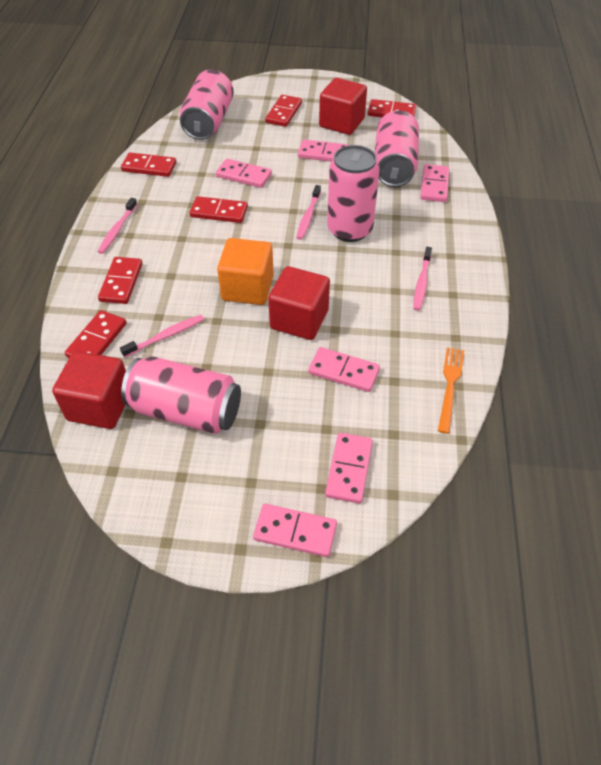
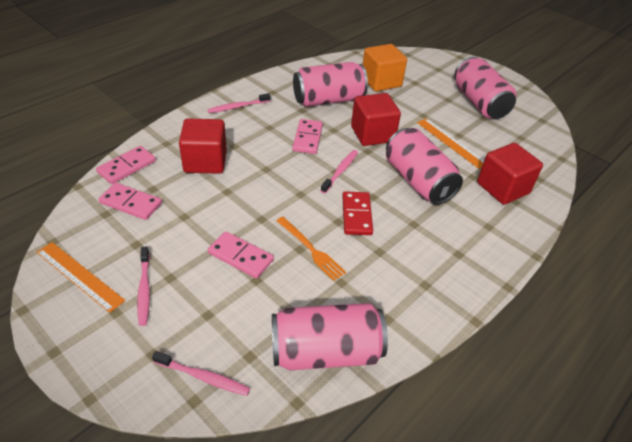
orange ruler: 0 -> 2
pink domino: 6 -> 4
red domino: 6 -> 1

